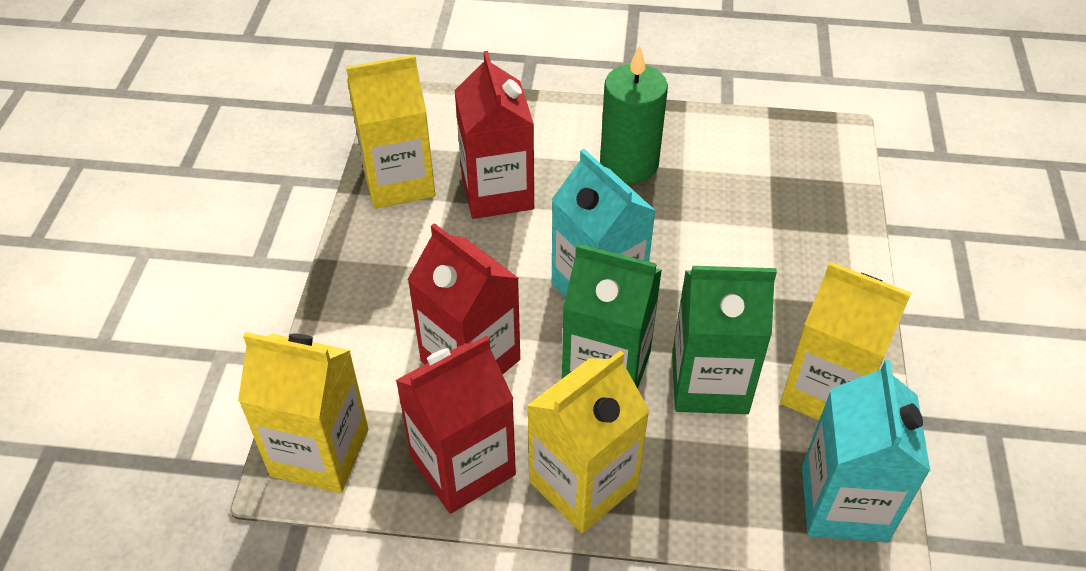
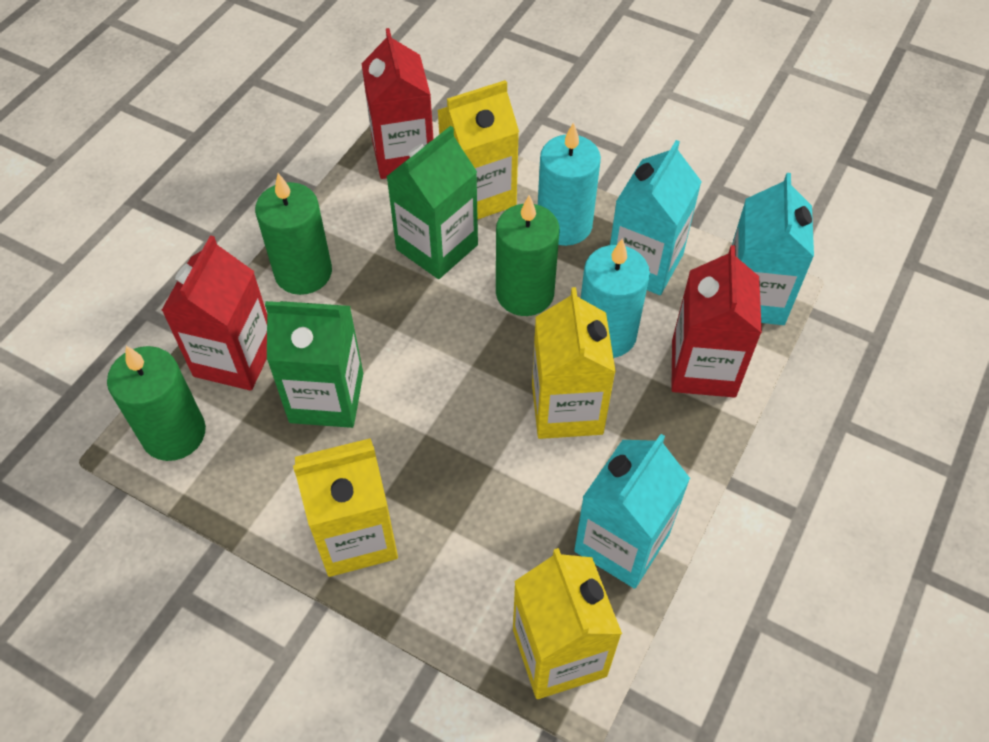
green candle: 1 -> 3
turquoise candle: 0 -> 2
turquoise carton: 2 -> 3

